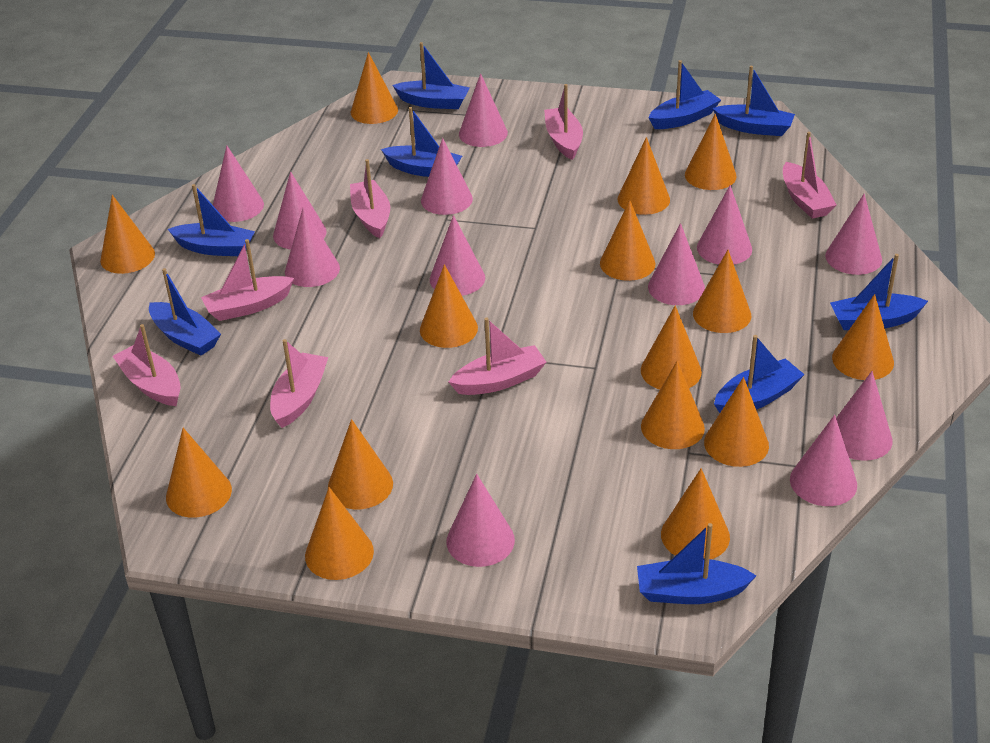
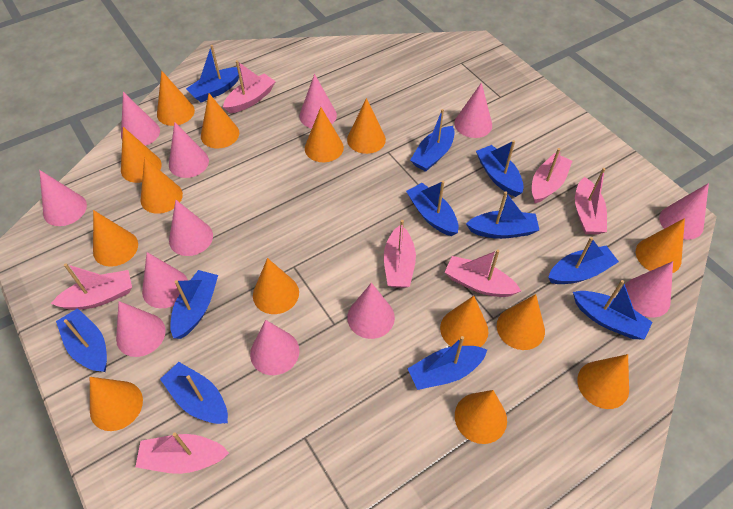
blue boat: 9 -> 11
orange cone: 15 -> 14

